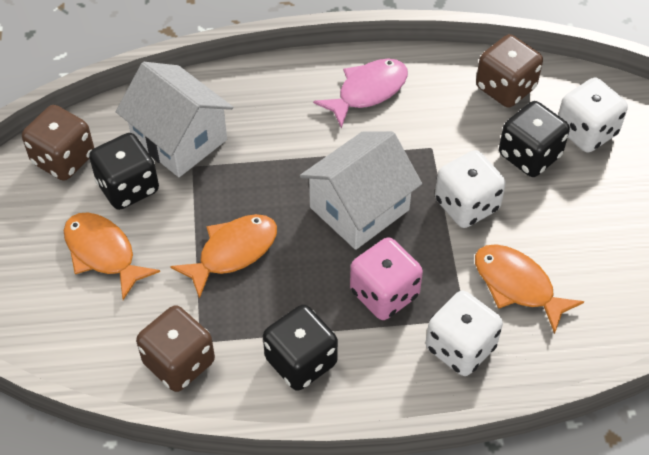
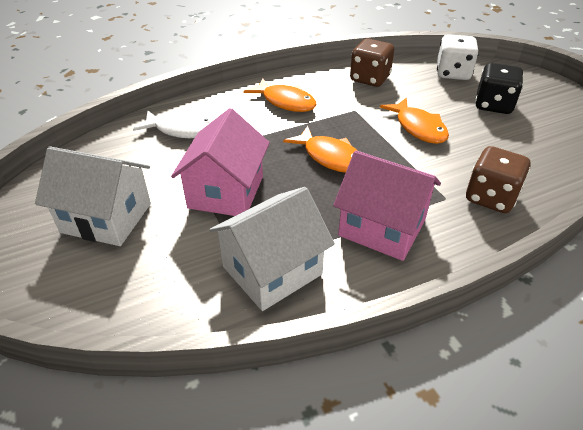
black dice: 3 -> 1
brown dice: 3 -> 2
pink dice: 1 -> 0
pink fish: 1 -> 0
pink house: 0 -> 2
white dice: 3 -> 1
white fish: 0 -> 1

